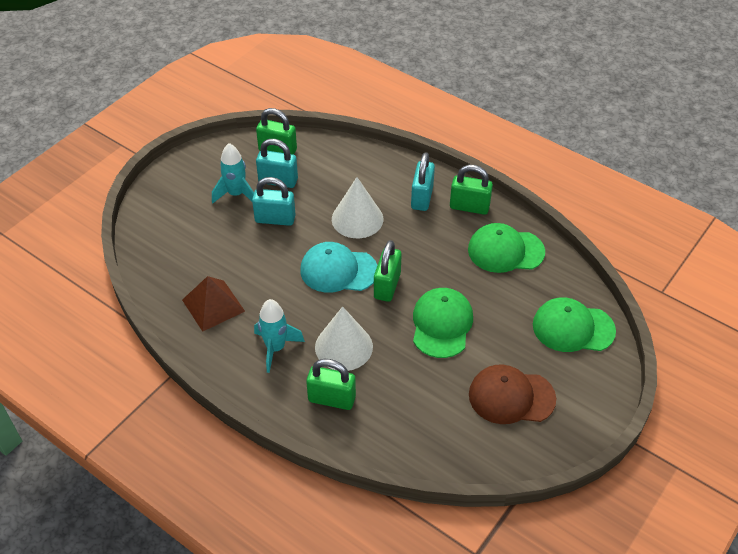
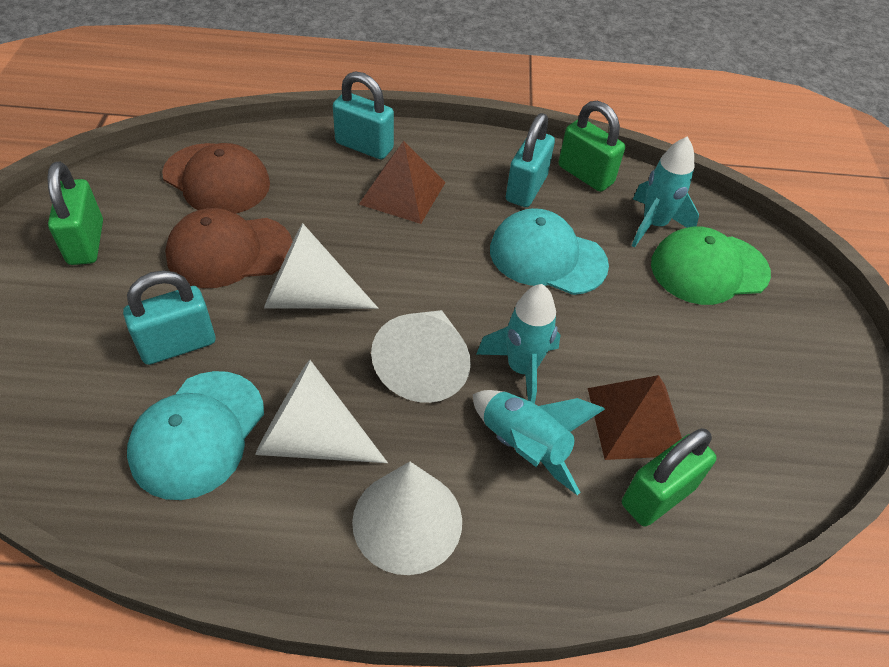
brown cap: 1 -> 2
brown pyramid: 1 -> 2
green cap: 3 -> 1
green padlock: 4 -> 3
turquoise cap: 1 -> 2
turquoise rocket: 2 -> 3
white cone: 2 -> 4

